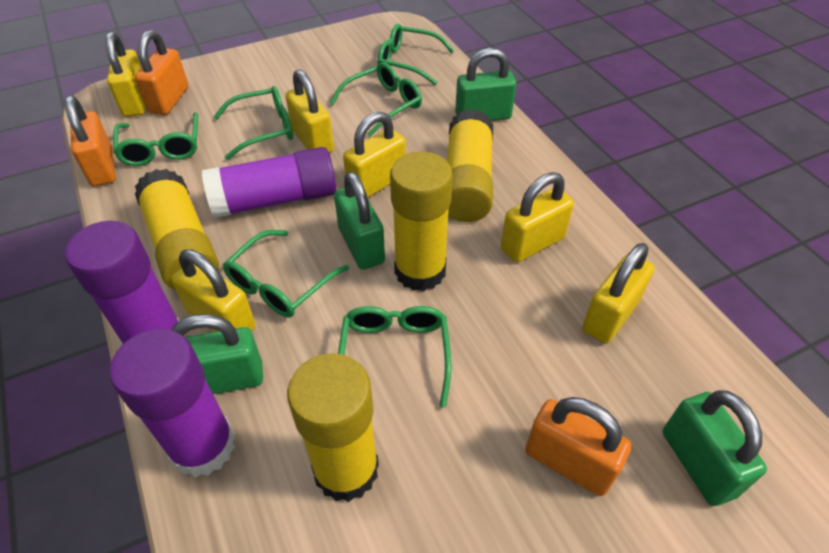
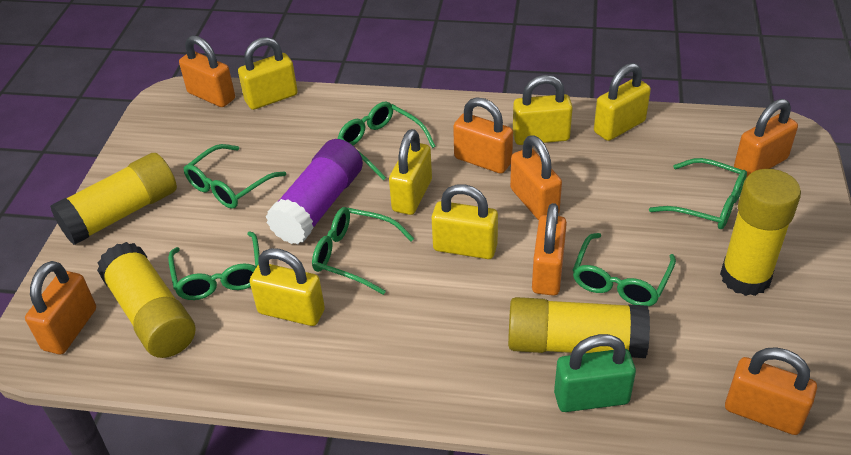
green padlock: 4 -> 1
orange padlock: 3 -> 7
purple glue stick: 3 -> 1

